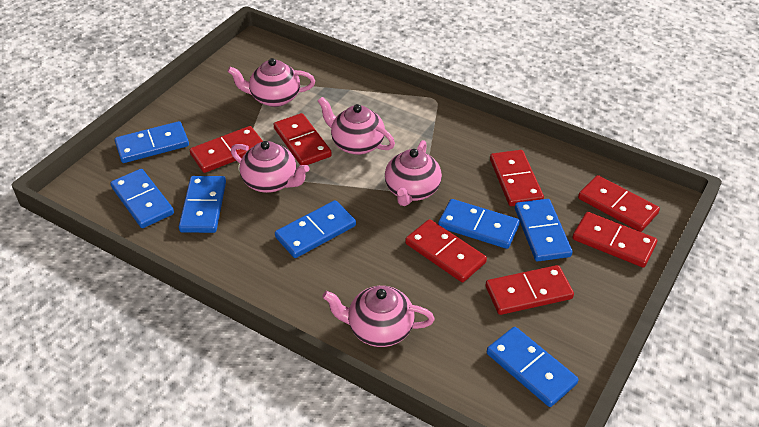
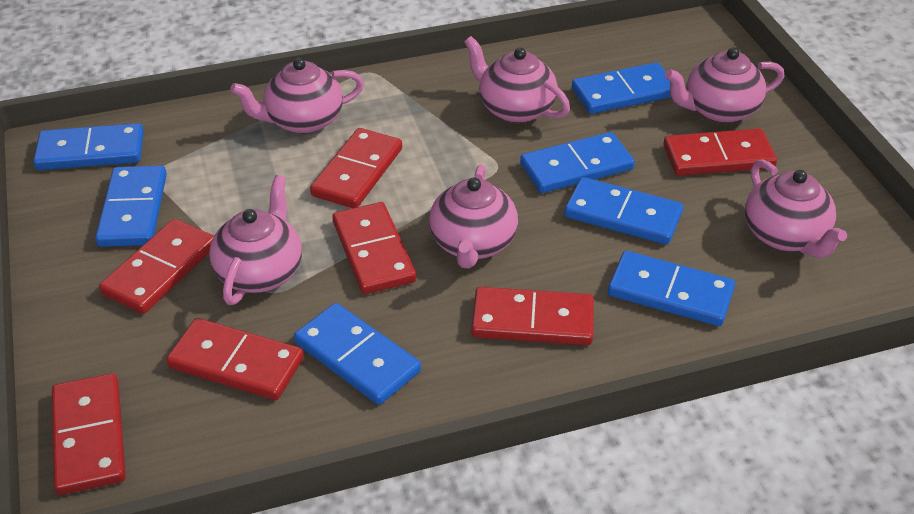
pink teapot: 5 -> 6

